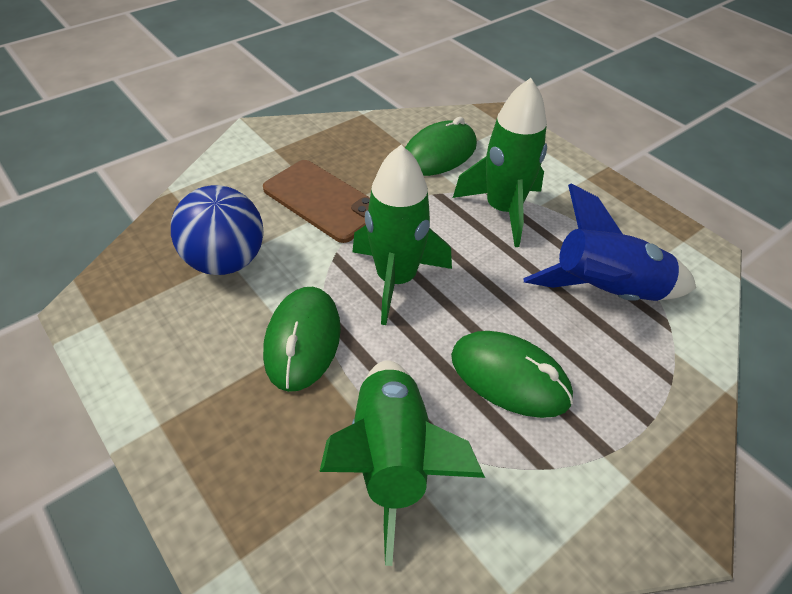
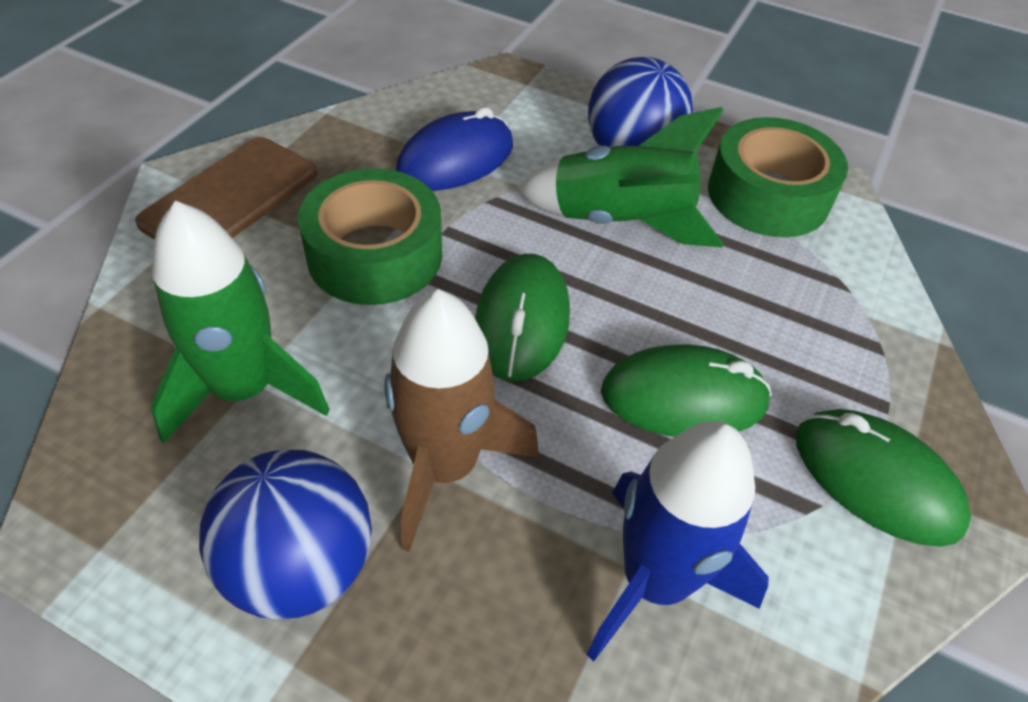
blue ball: 1 -> 2
blue mouse: 0 -> 1
brown rocket: 0 -> 1
green rocket: 3 -> 2
green tape: 0 -> 2

